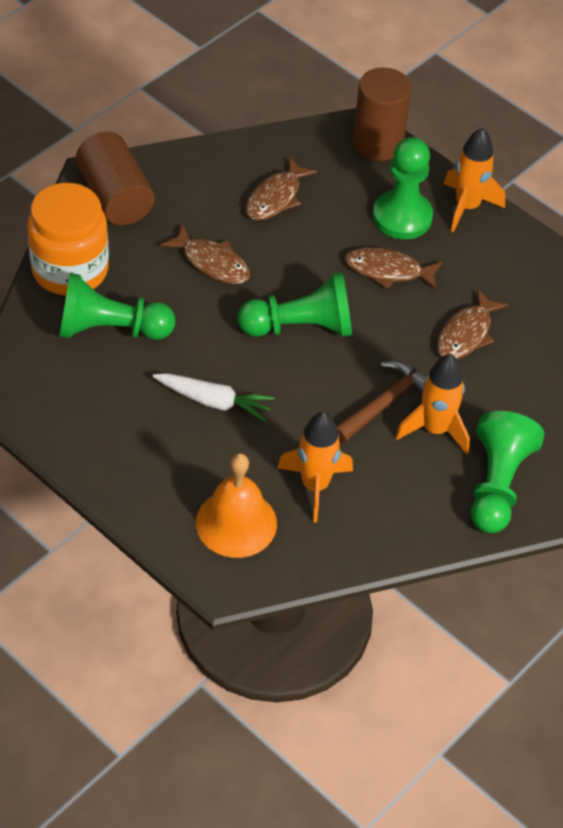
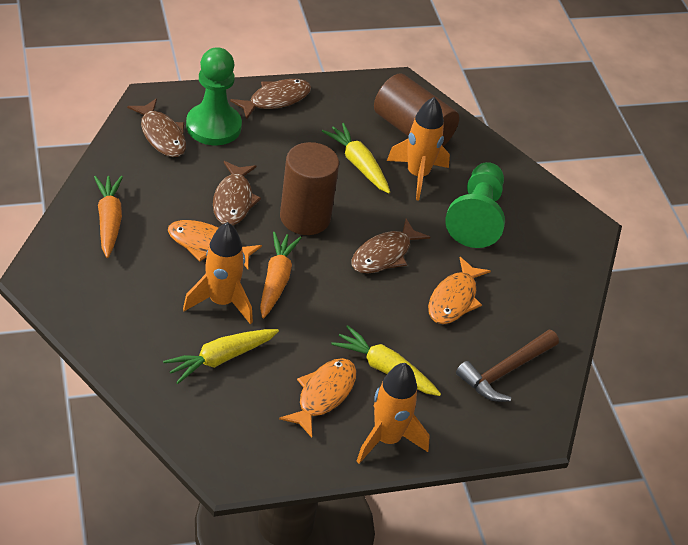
green pawn: 4 -> 2
orange bell: 1 -> 0
orange carrot: 0 -> 2
orange fish: 0 -> 3
orange jar: 1 -> 0
white carrot: 1 -> 0
yellow carrot: 0 -> 3

